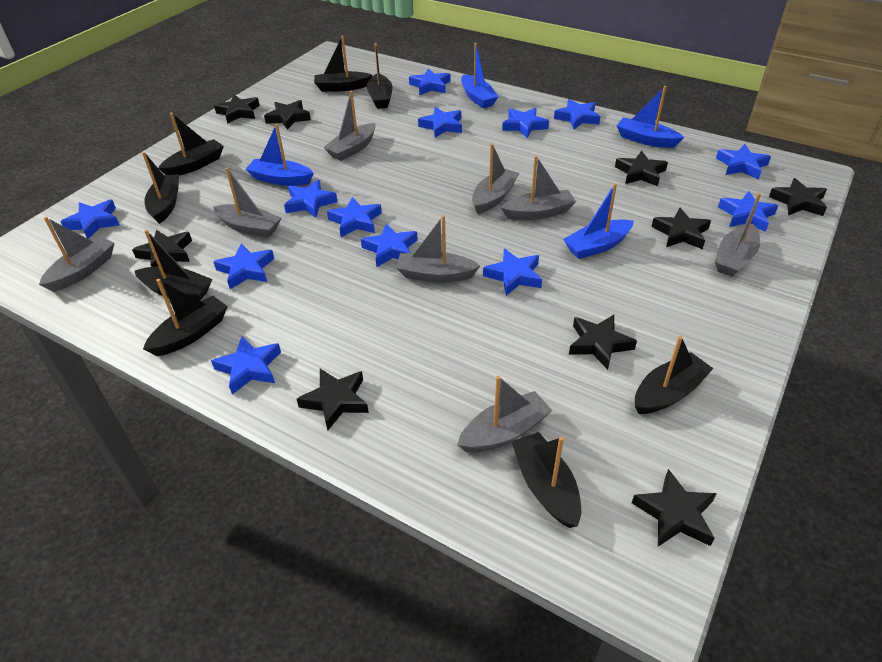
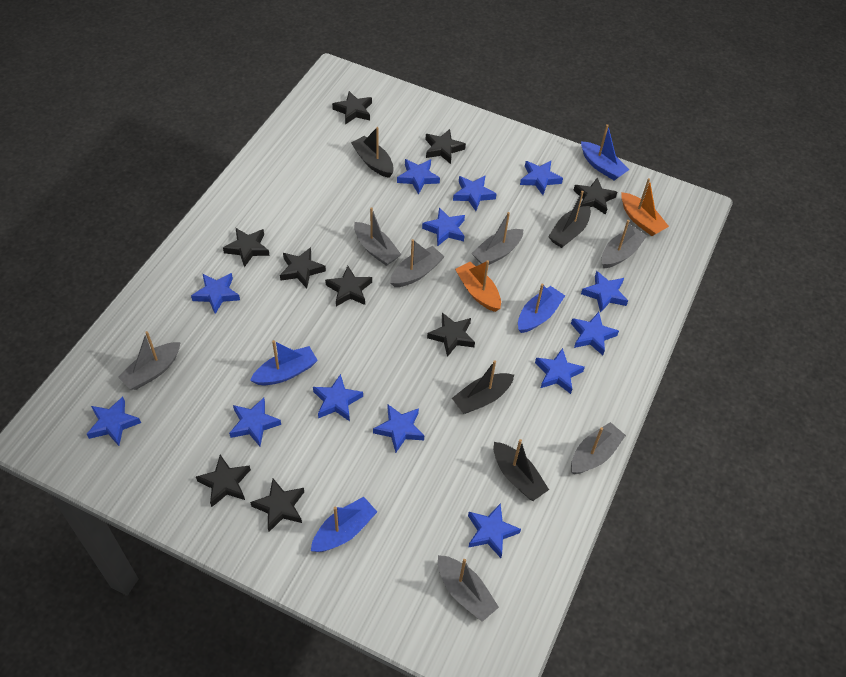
black boat: 8 -> 4
grey boat: 8 -> 7
orange boat: 0 -> 2

